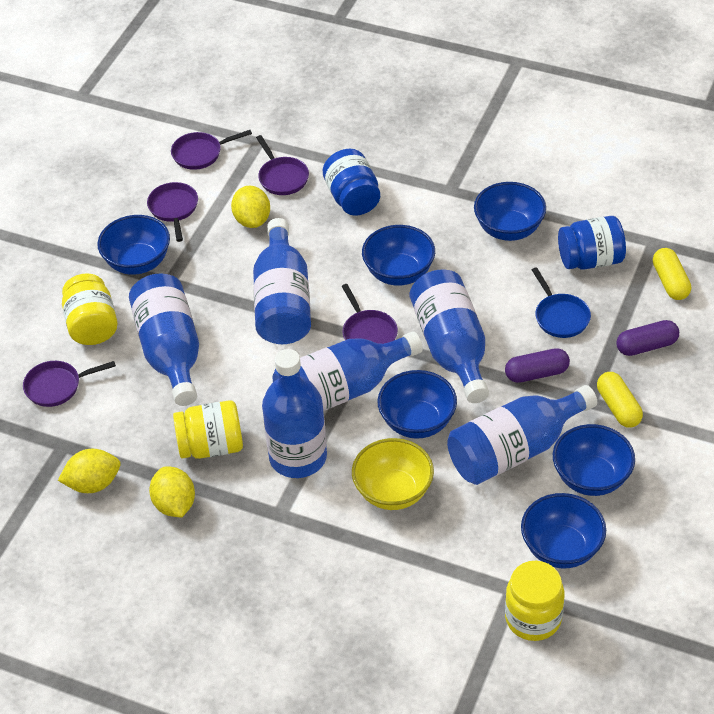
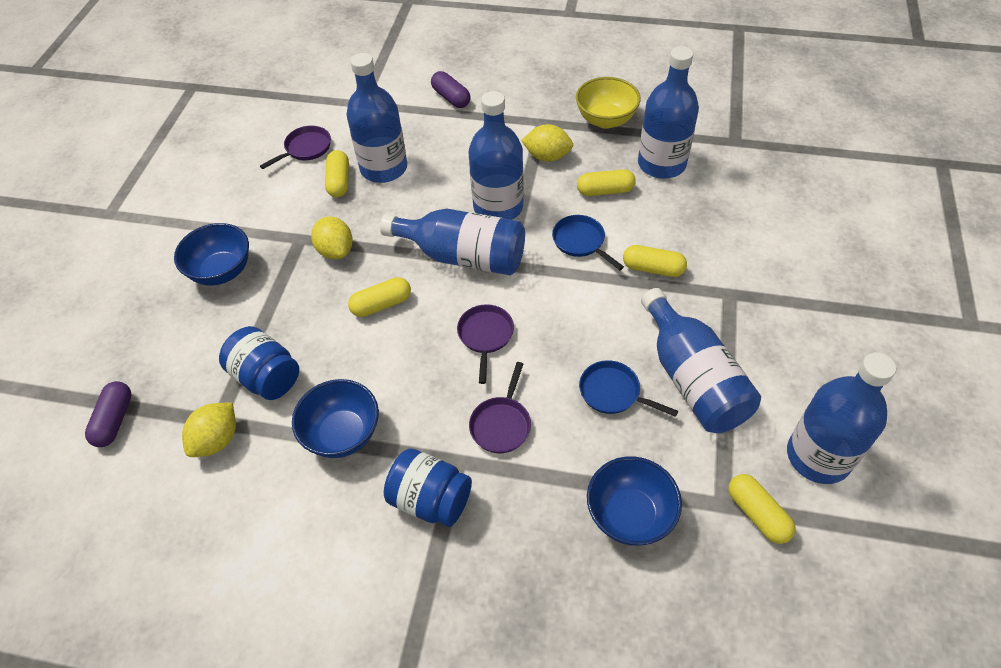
blue bowl: 6 -> 3
blue pan: 1 -> 2
purple pan: 5 -> 3
yellow capsule: 2 -> 5
yellow jar: 3 -> 0

